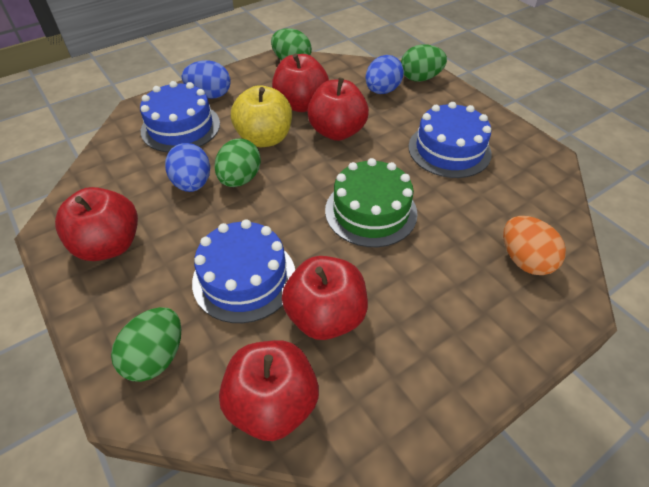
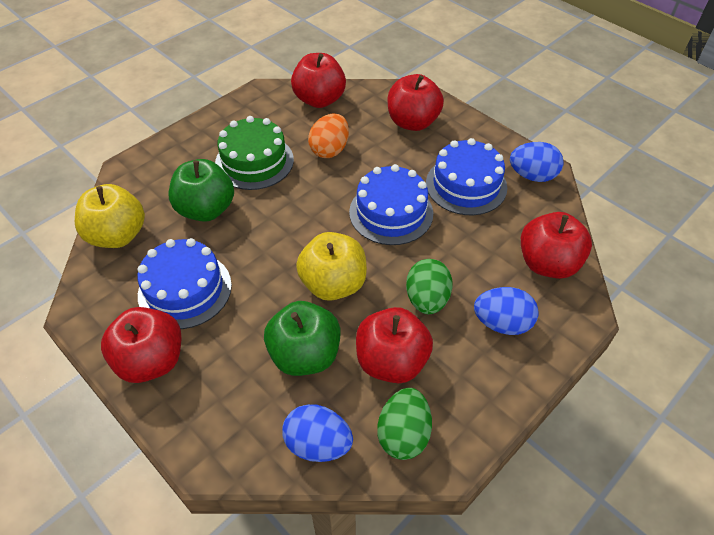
green apple: 0 -> 2
green egg: 4 -> 2
yellow apple: 1 -> 2

